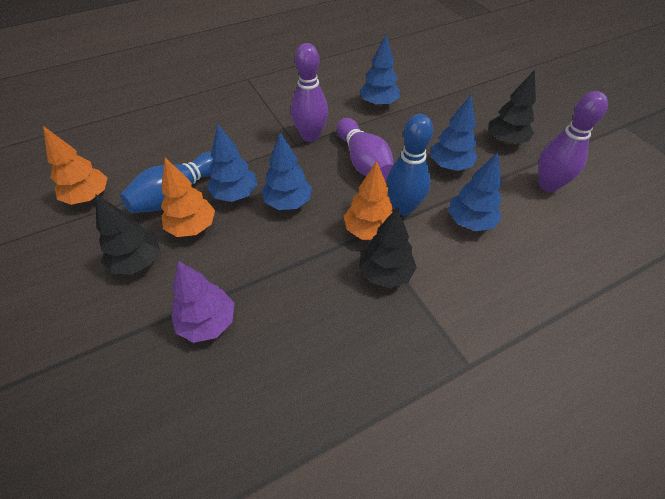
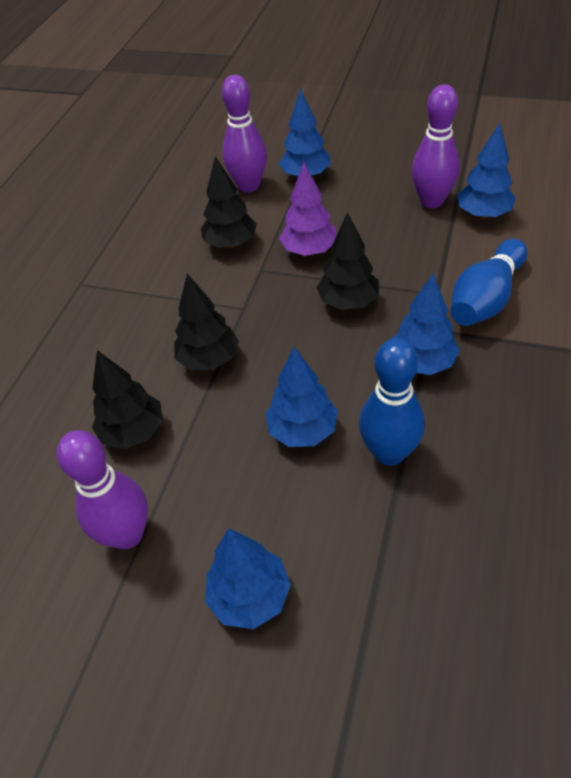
black tree: 3 -> 4
orange tree: 3 -> 0

